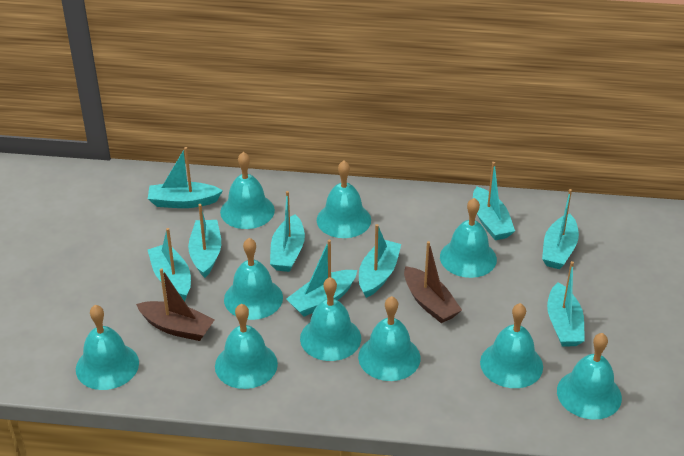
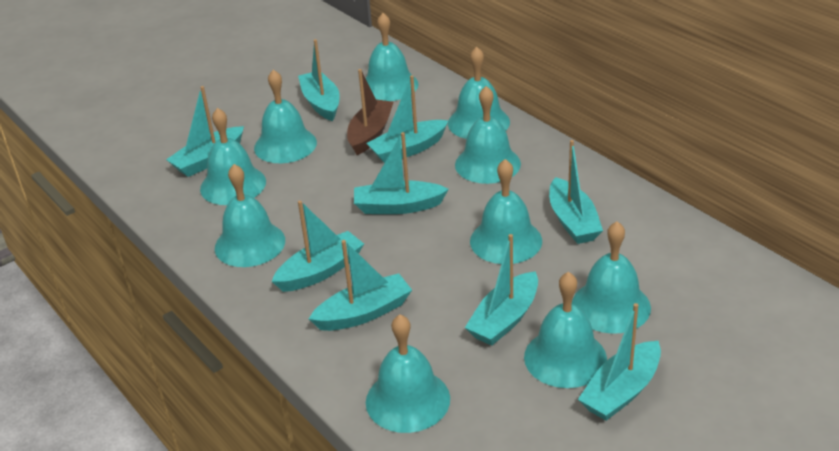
brown boat: 2 -> 1

